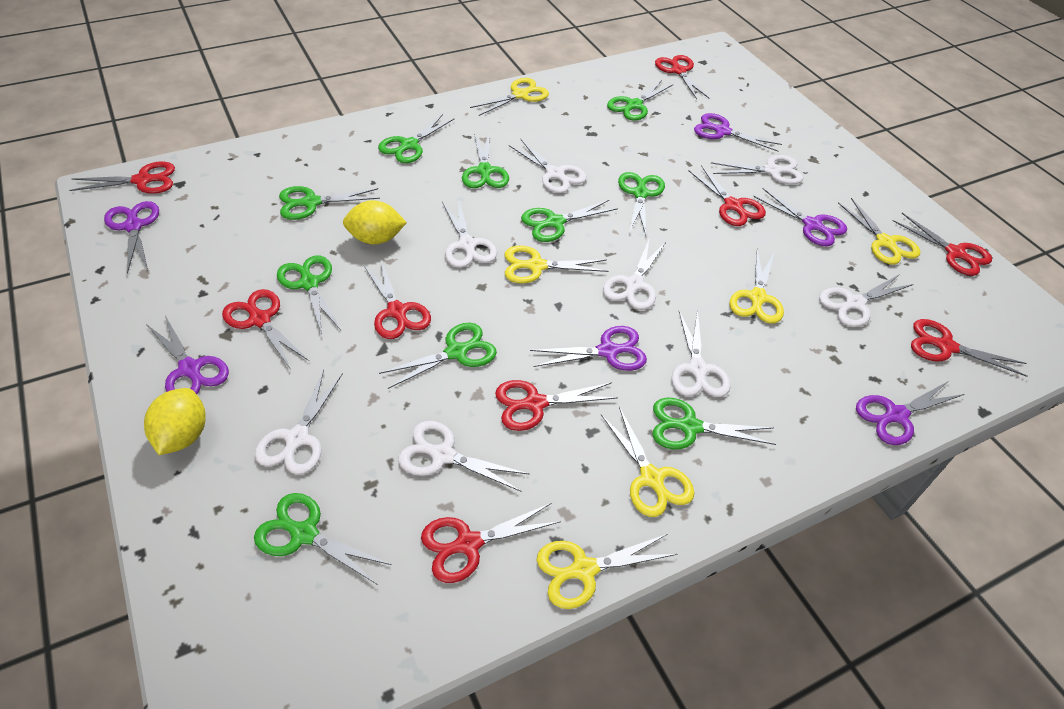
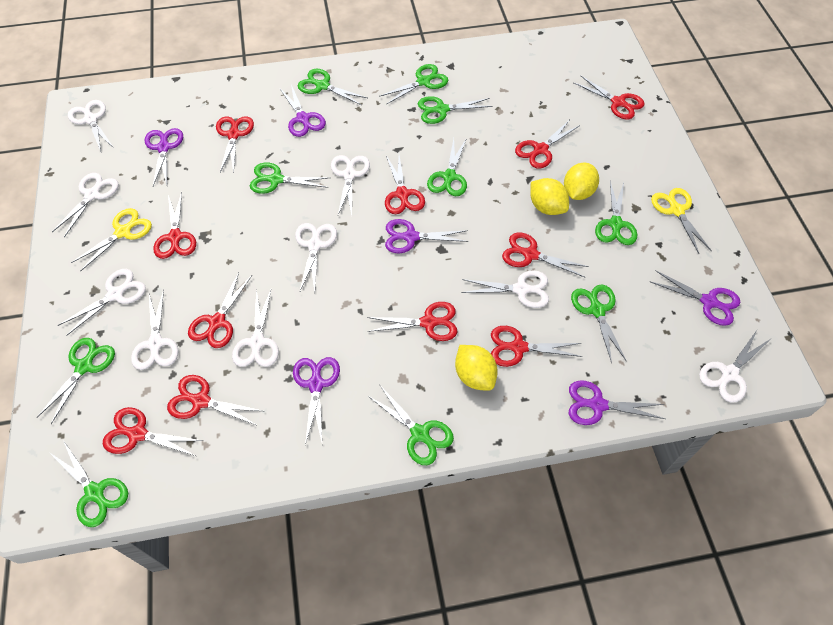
red scissors: 9 -> 11
white scissors: 8 -> 9
yellow lemon: 2 -> 3
yellow scissors: 6 -> 2

